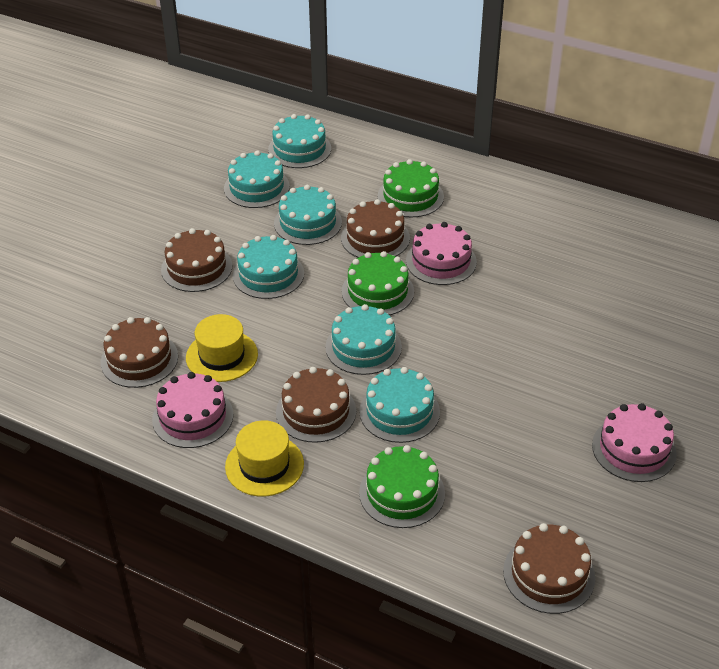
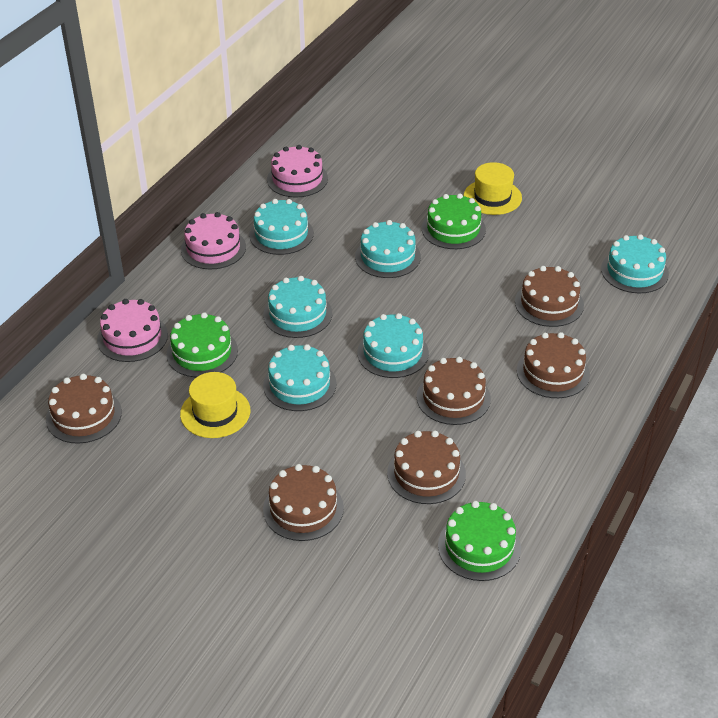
brown cake: 5 -> 6

